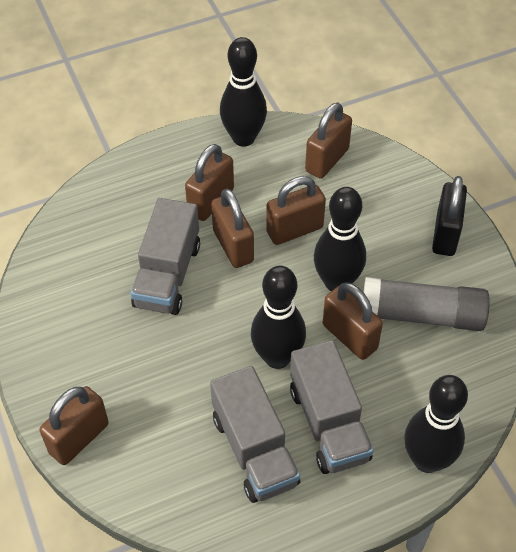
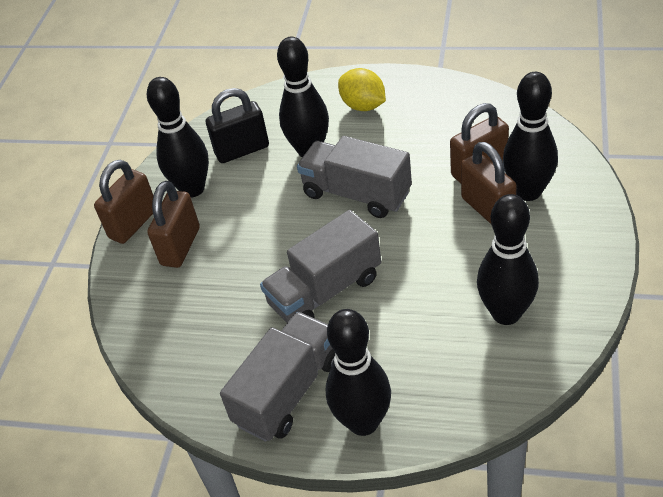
black bowling pin: 4 -> 5
brown padlock: 6 -> 4
grey glue stick: 1 -> 0
yellow lemon: 0 -> 1

